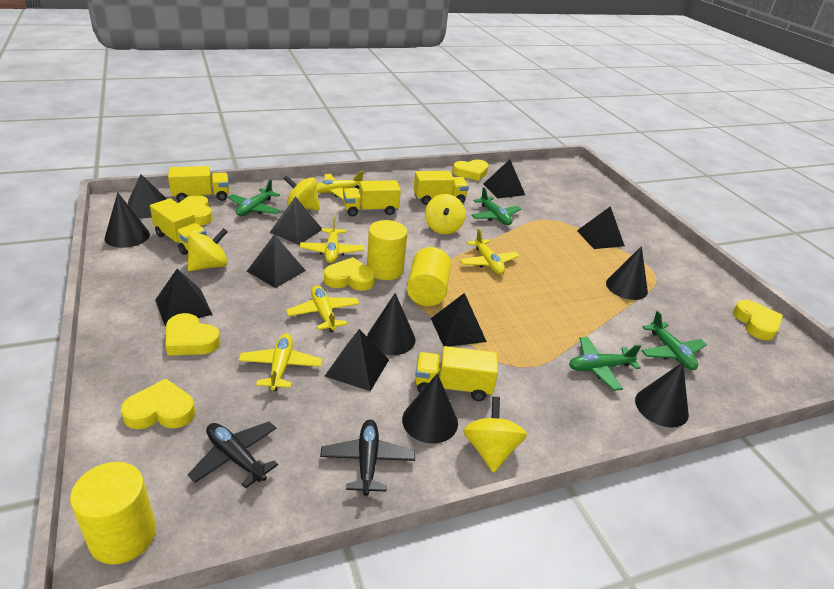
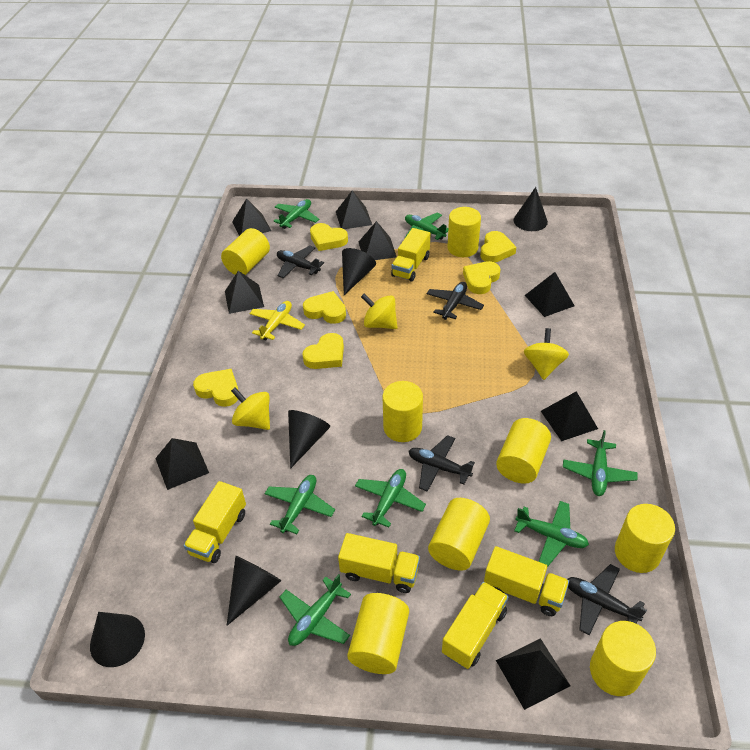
black plane: 2 -> 4
green plane: 4 -> 7
yellow cylinder: 3 -> 8
yellow plane: 5 -> 1
yellow spinning top: 4 -> 3

